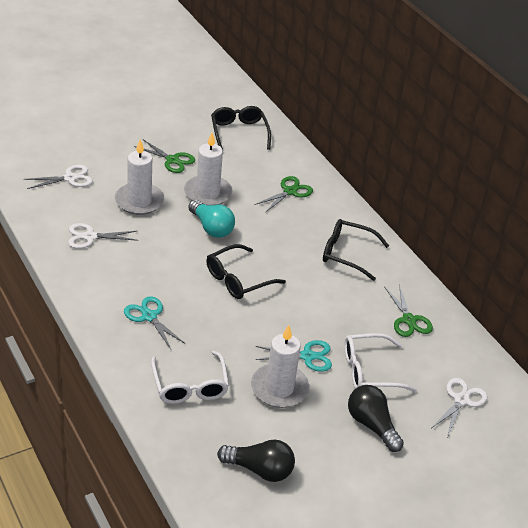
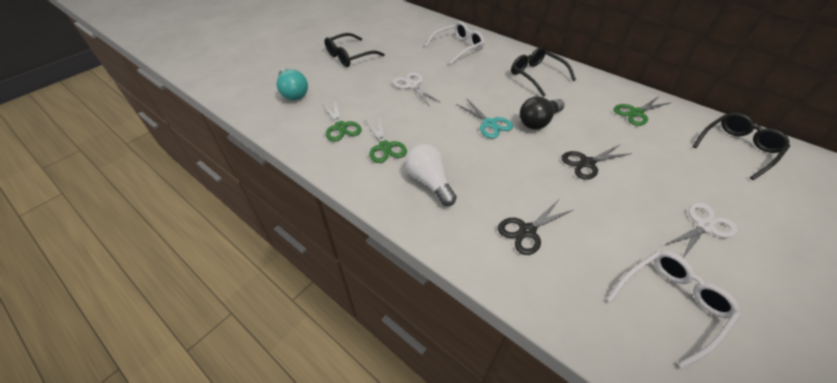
black light bulb: 2 -> 1
black scissors: 0 -> 2
turquoise scissors: 2 -> 1
white candle: 3 -> 0
white light bulb: 0 -> 1
white scissors: 3 -> 2

